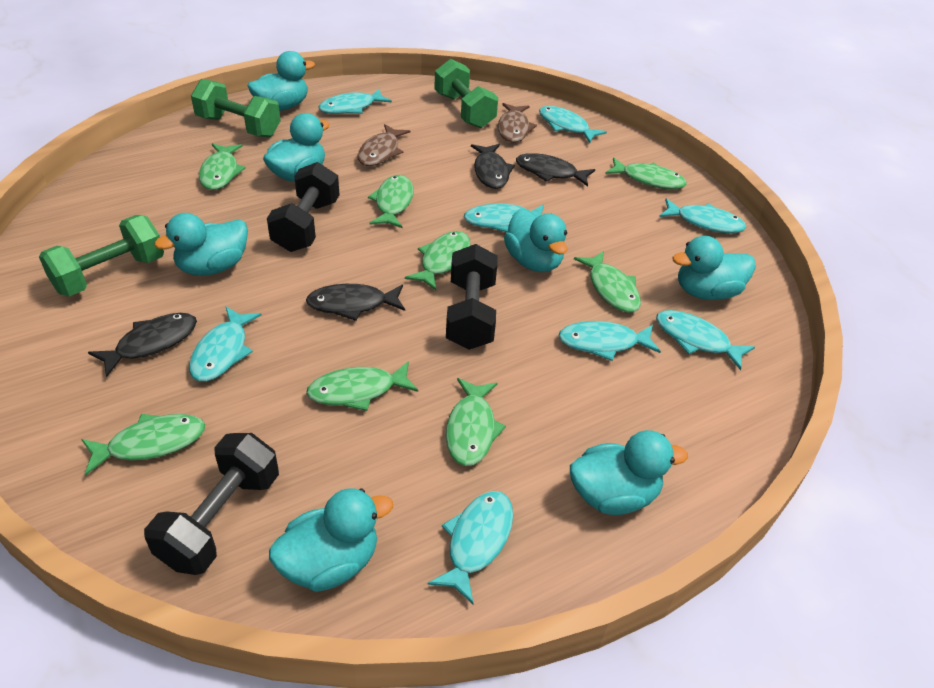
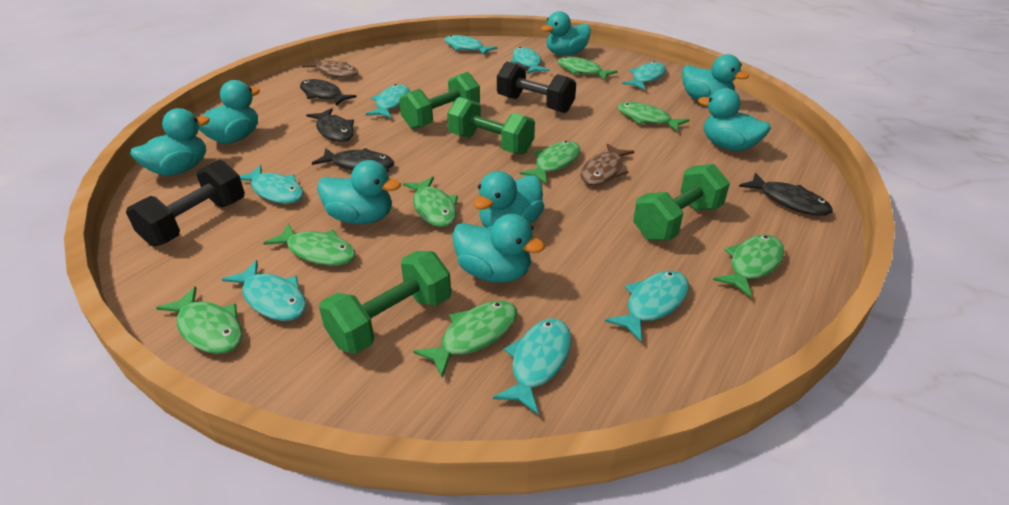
black dumbbell: 3 -> 2
green dumbbell: 3 -> 4
turquoise duck: 7 -> 8

